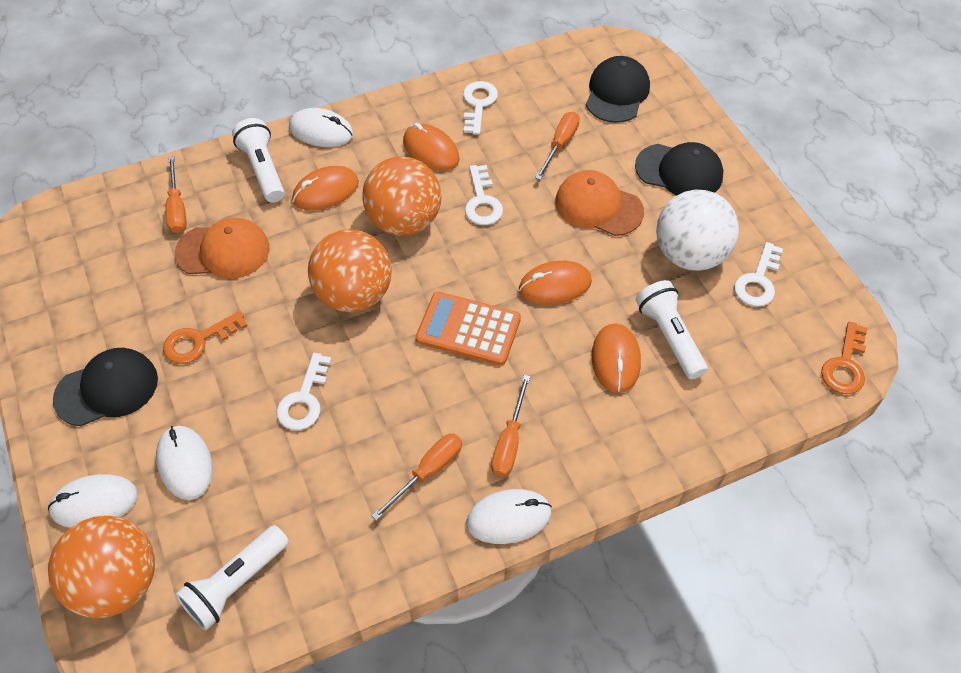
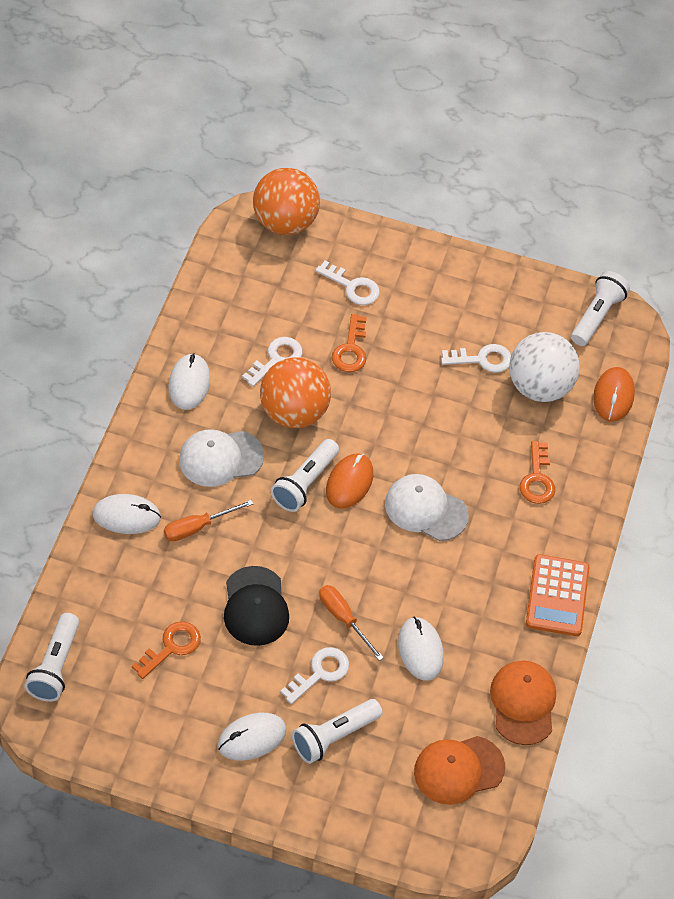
black cap: 3 -> 1
orange ball: 3 -> 2
orange key: 2 -> 3
orange mouse: 4 -> 2
orange screwdriver: 4 -> 2
white cap: 0 -> 2
white flashlight: 3 -> 4

